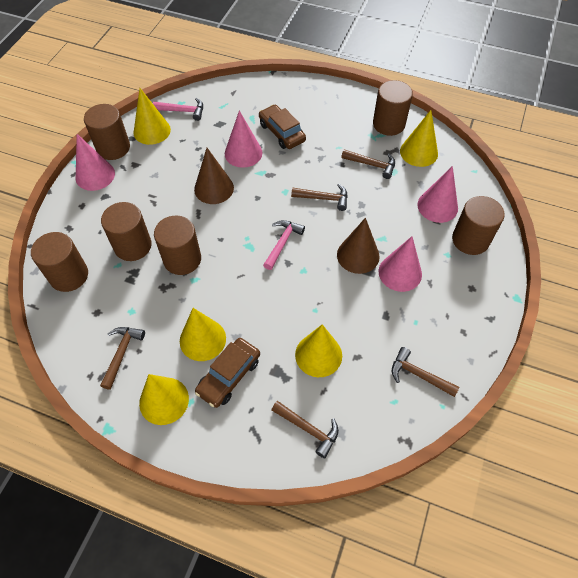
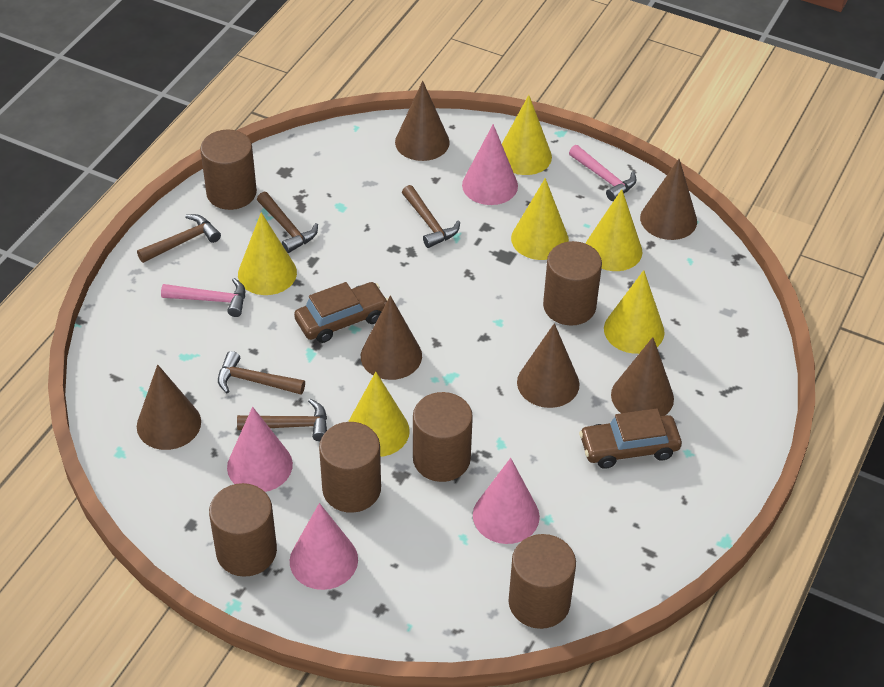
brown cone: 2 -> 6
yellow cone: 5 -> 6

